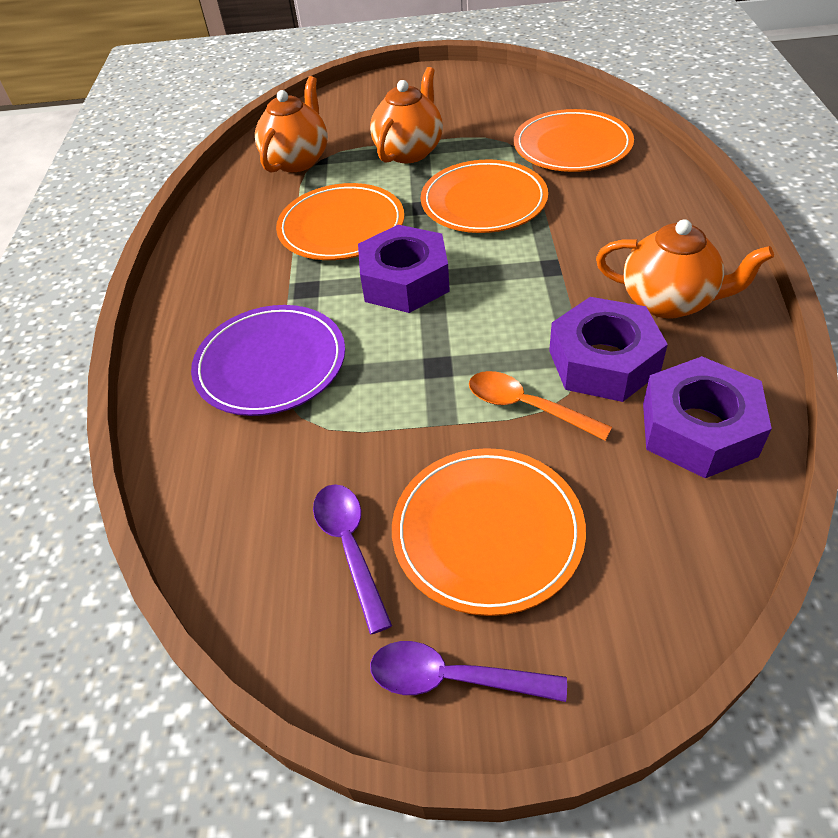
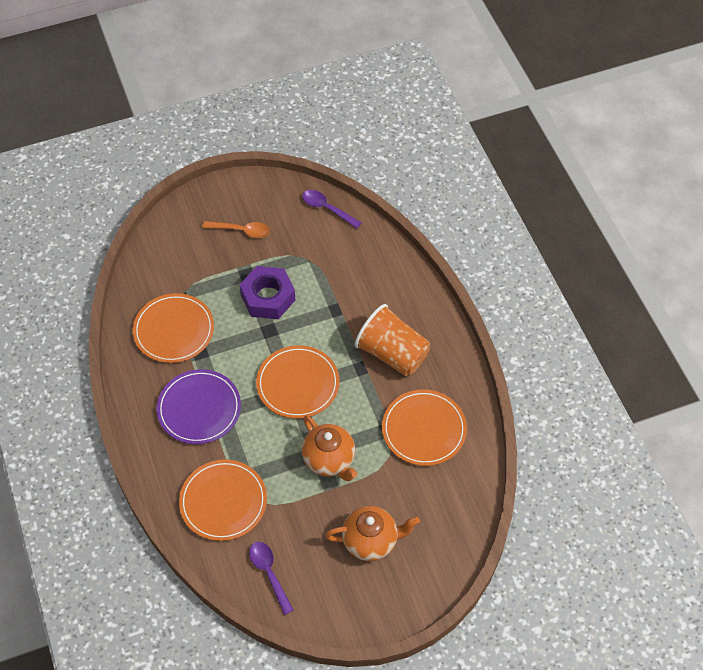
orange cup: 0 -> 1
orange teapot: 3 -> 2
purple nut: 3 -> 1

